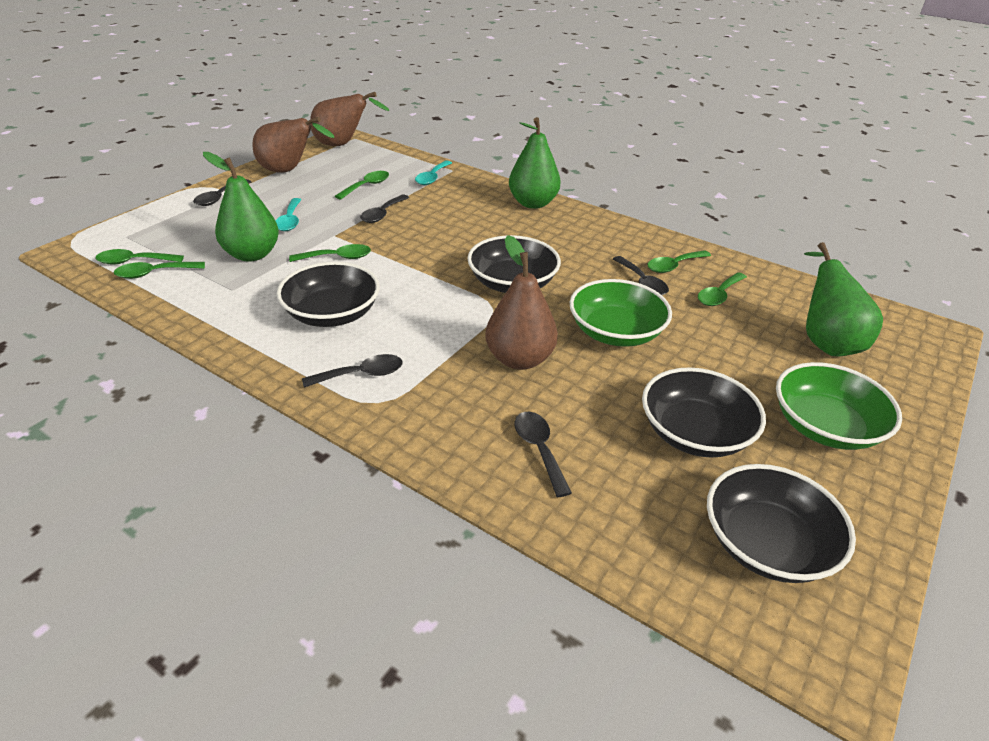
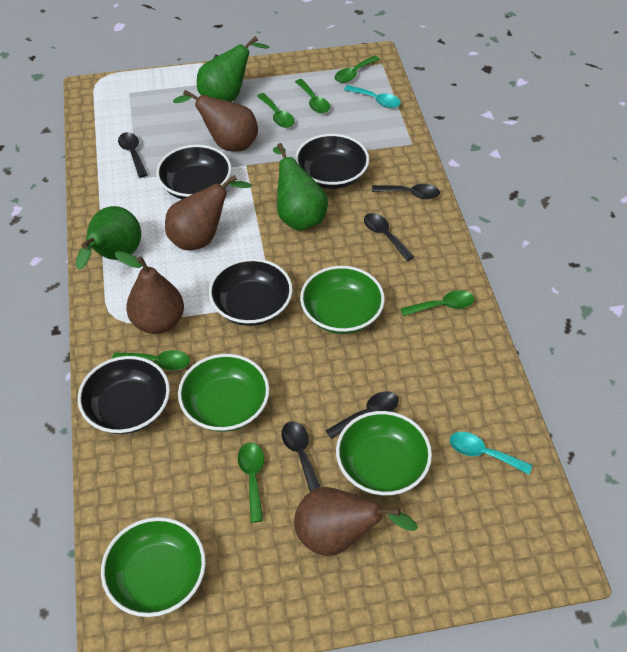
brown pear: 3 -> 4
green bowl: 2 -> 4

